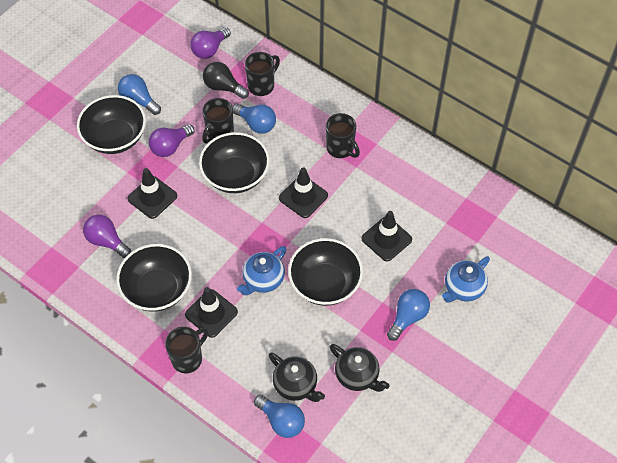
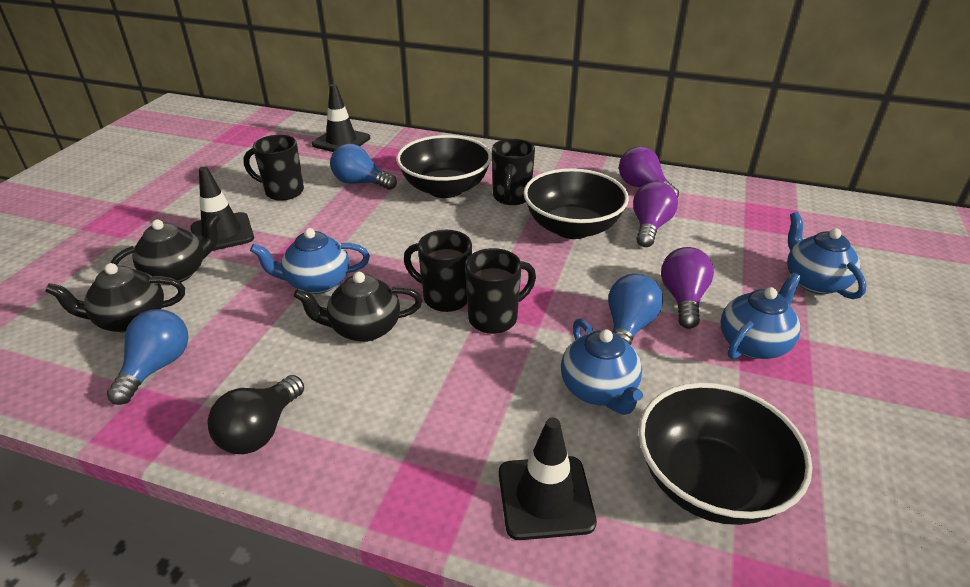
black bowl: 4 -> 3
black teapot: 2 -> 3
black traffic cone: 4 -> 3
blue light bulb: 4 -> 3
blue teapot: 2 -> 4

